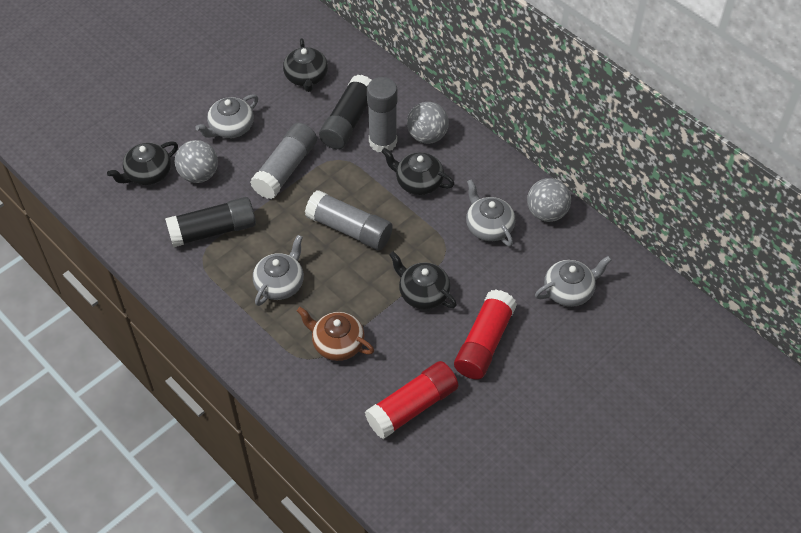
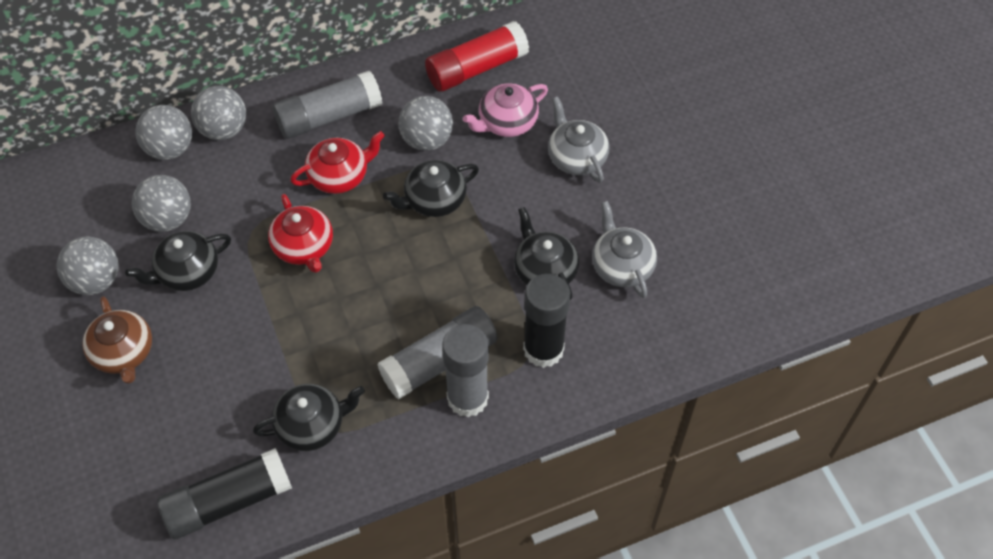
grey ball: 3 -> 5
grey teapot: 4 -> 2
pink teapot: 0 -> 1
red glue stick: 2 -> 1
red teapot: 0 -> 2

